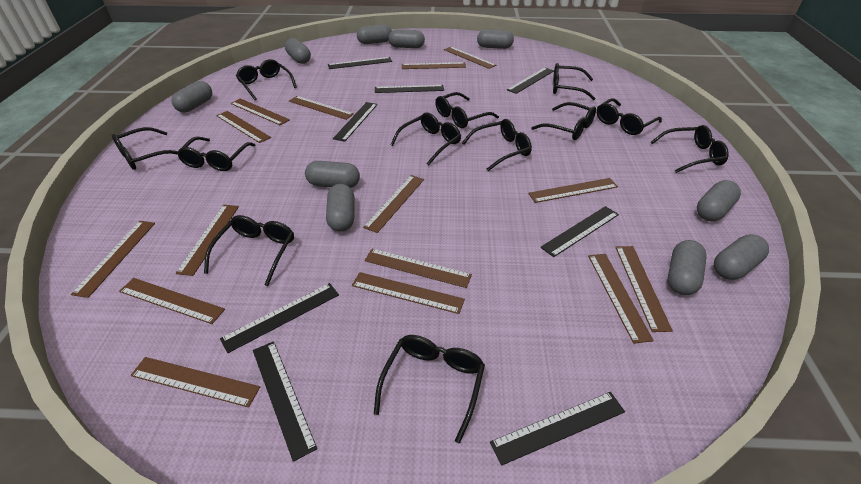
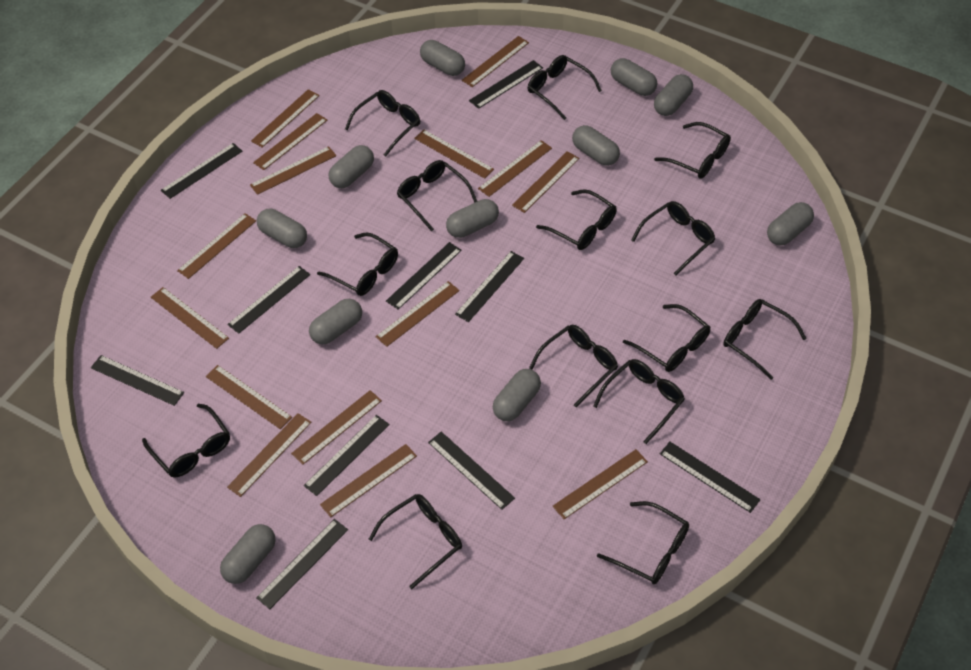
black glasses: 12 -> 14
black ruler: 8 -> 10
grey capsule: 10 -> 11

